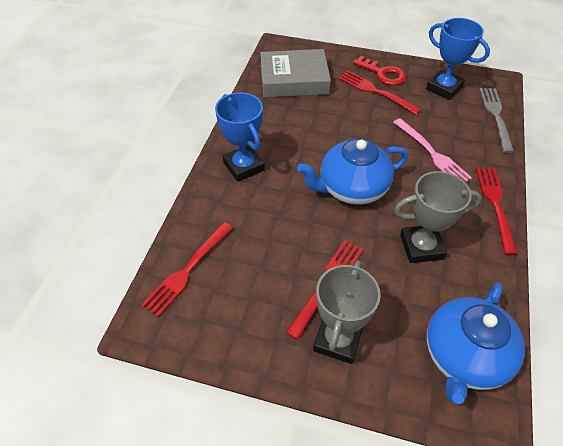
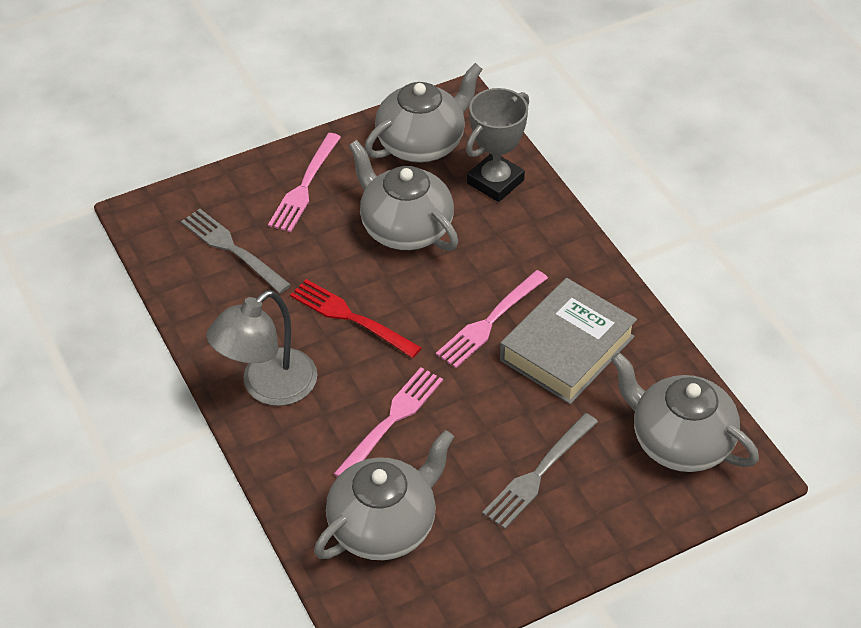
blue teapot: 2 -> 0
blue trophy: 2 -> 0
grey fork: 1 -> 2
grey lamp: 0 -> 1
grey teapot: 0 -> 4
grey trophy: 2 -> 1
pink fork: 1 -> 3
red fork: 4 -> 1
red key: 1 -> 0

